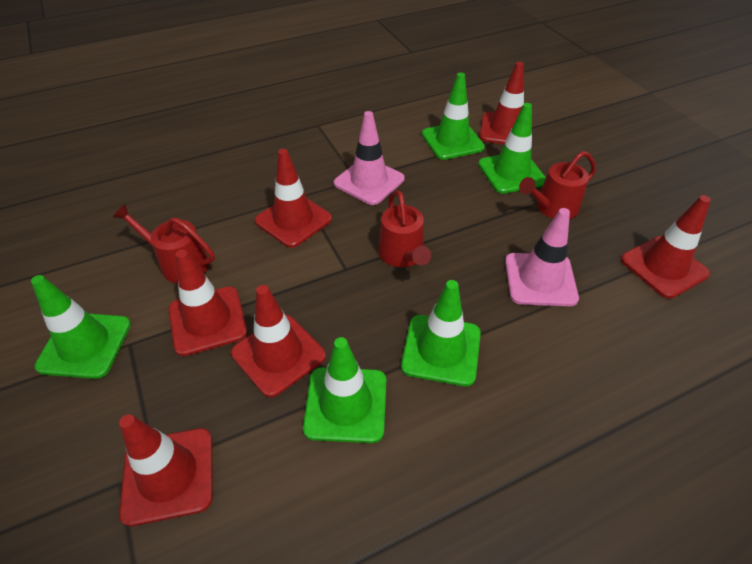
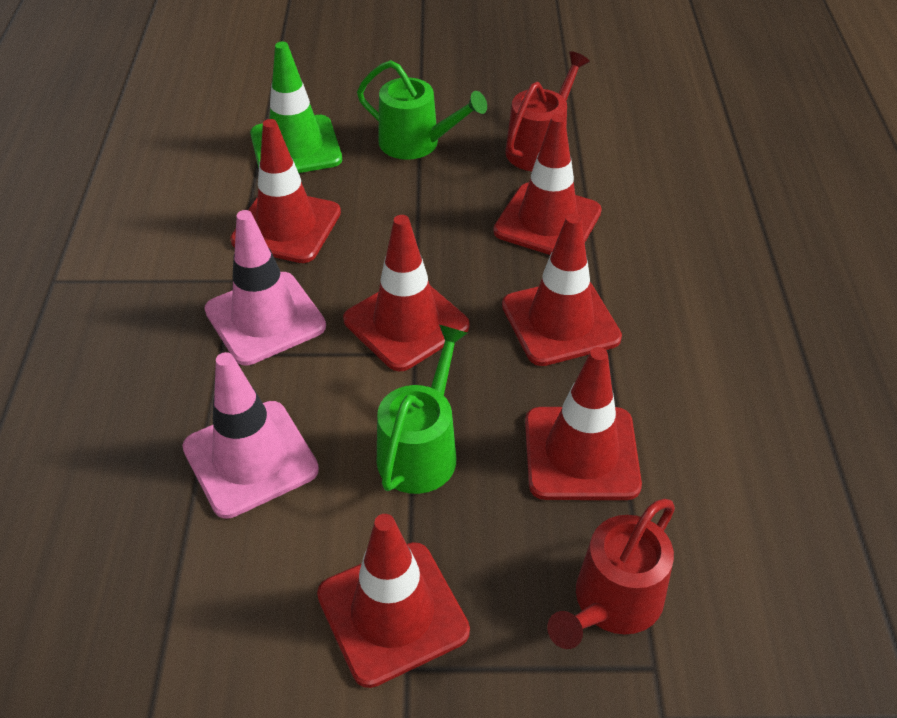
green traffic cone: 5 -> 1
green watering can: 0 -> 2
red watering can: 3 -> 2

